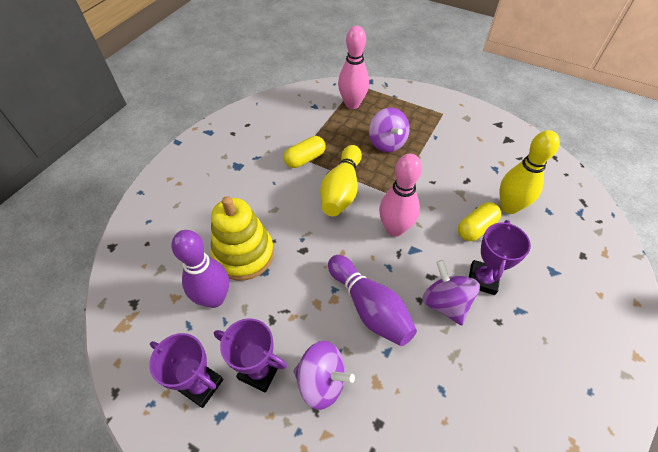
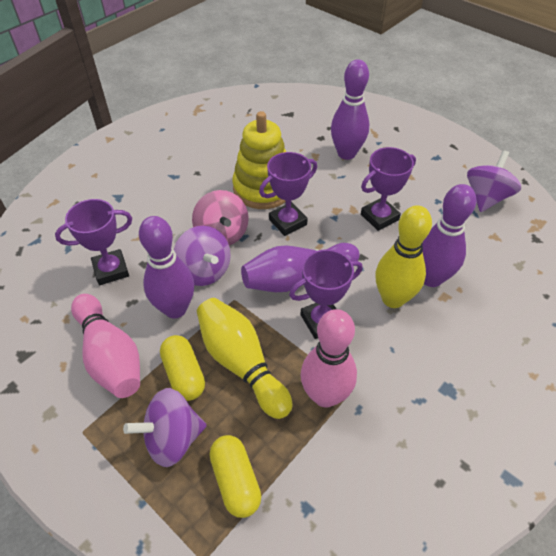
pink spinning top: 0 -> 1
purple bowling pin: 2 -> 4
purple trophy: 3 -> 4

